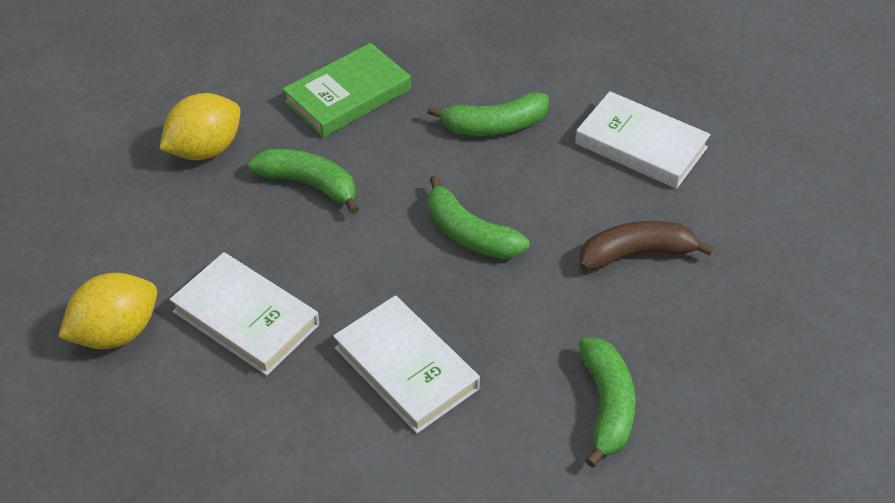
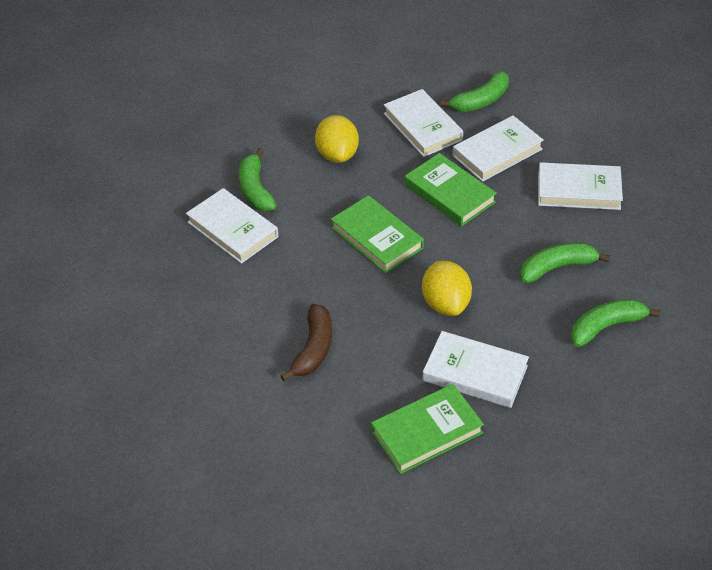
green book: 1 -> 3
white book: 3 -> 5

